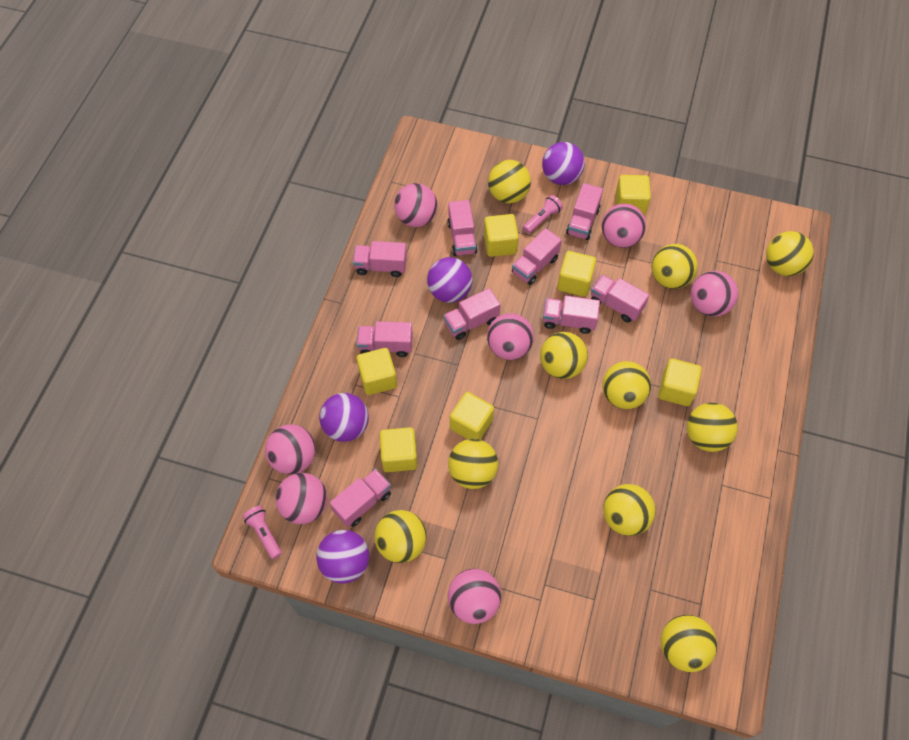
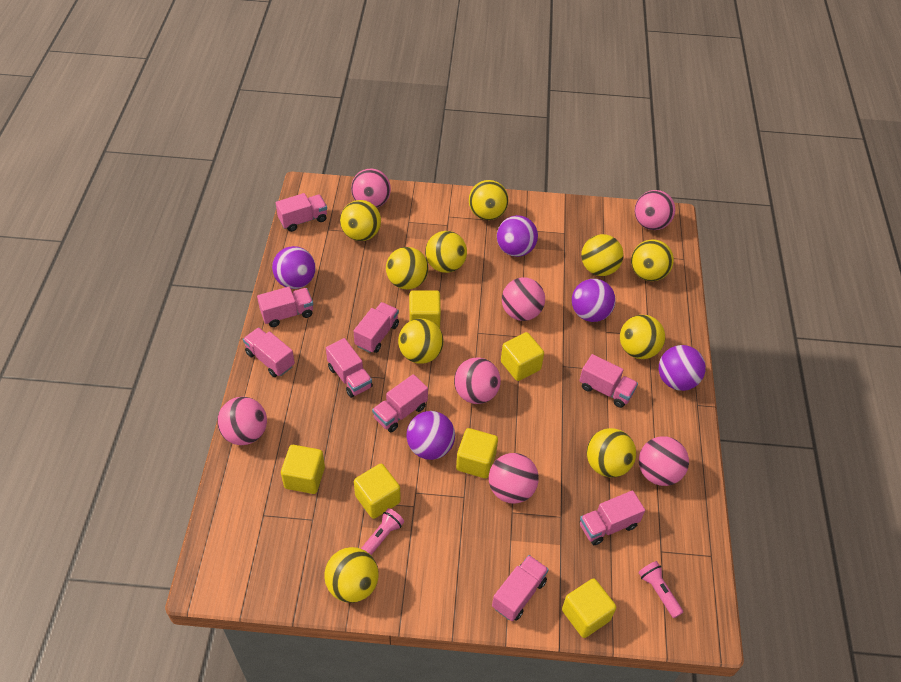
purple ball: 4 -> 5
yellow cube: 7 -> 6

